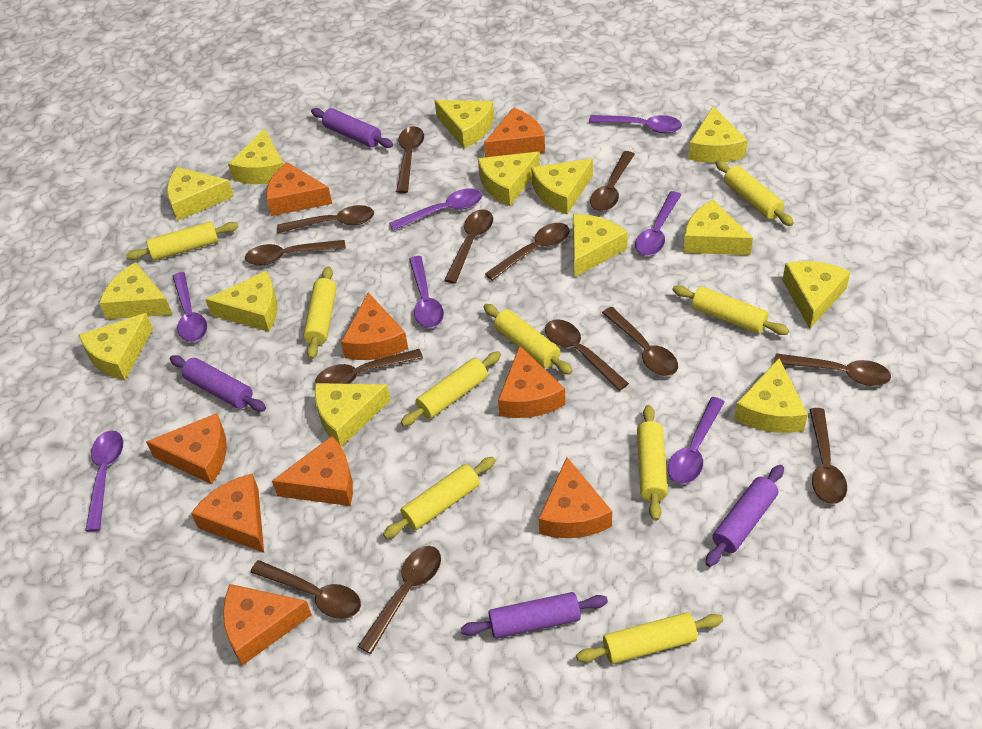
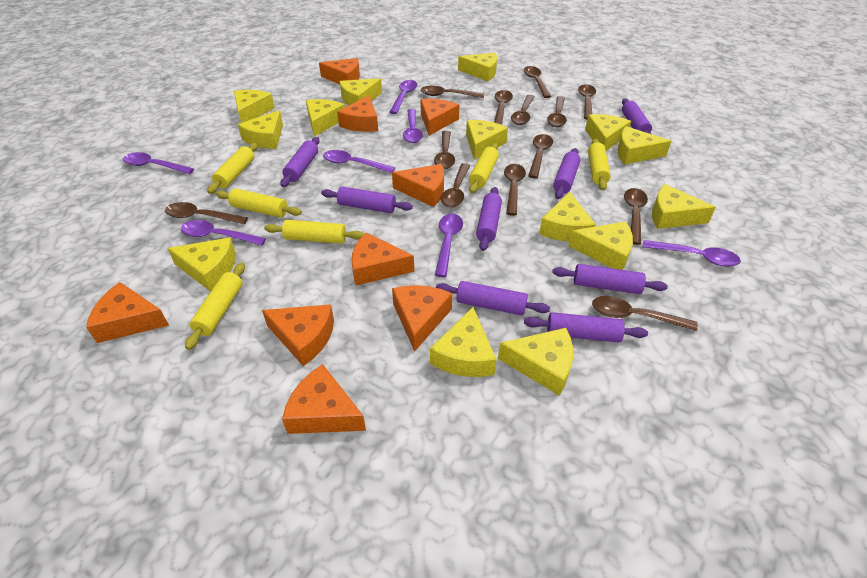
purple rolling pin: 4 -> 8
yellow rolling pin: 9 -> 6

